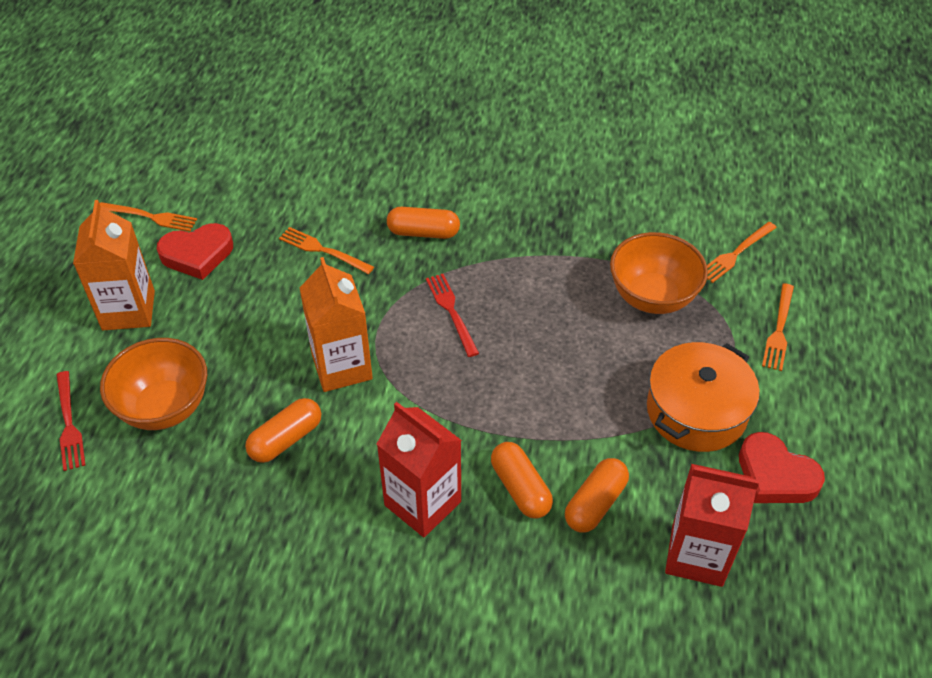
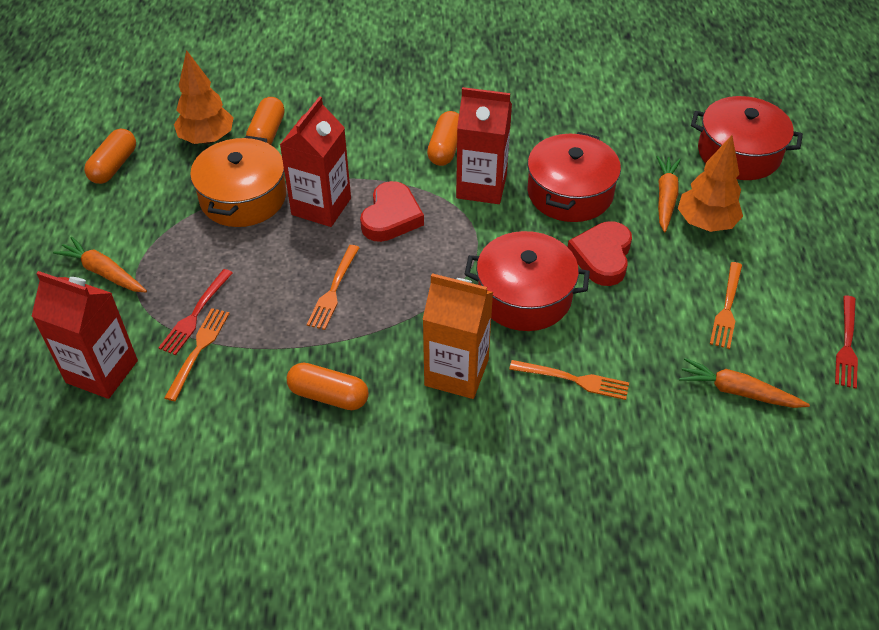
orange bowl: 2 -> 0
orange carrot: 0 -> 3
orange carton: 2 -> 1
orange tree: 0 -> 2
red carton: 2 -> 3
red pot: 0 -> 3

